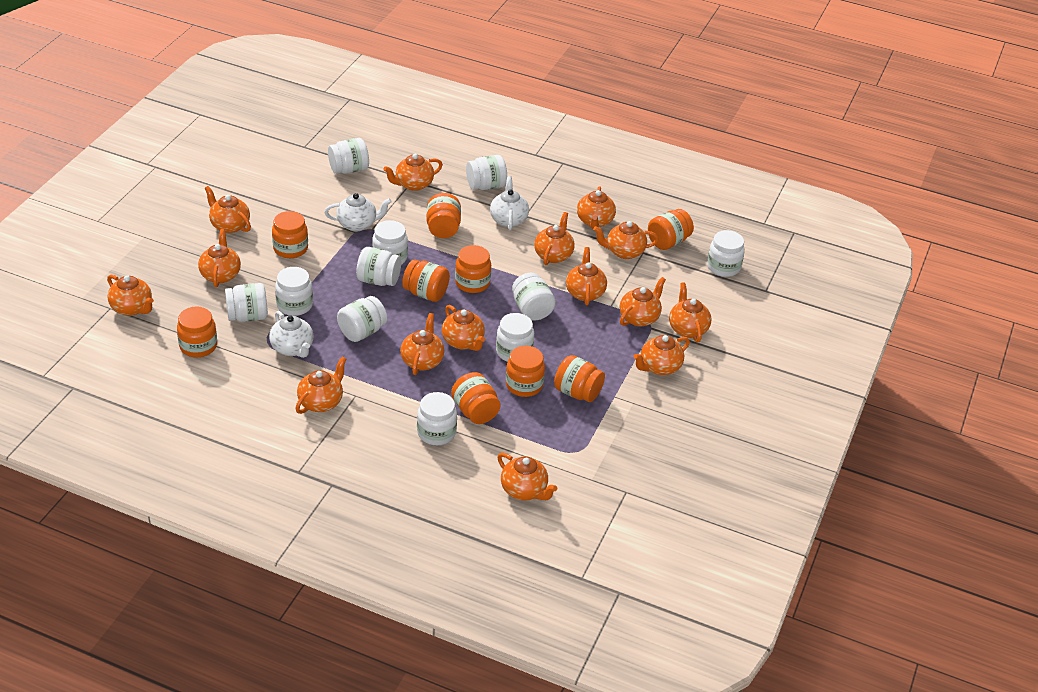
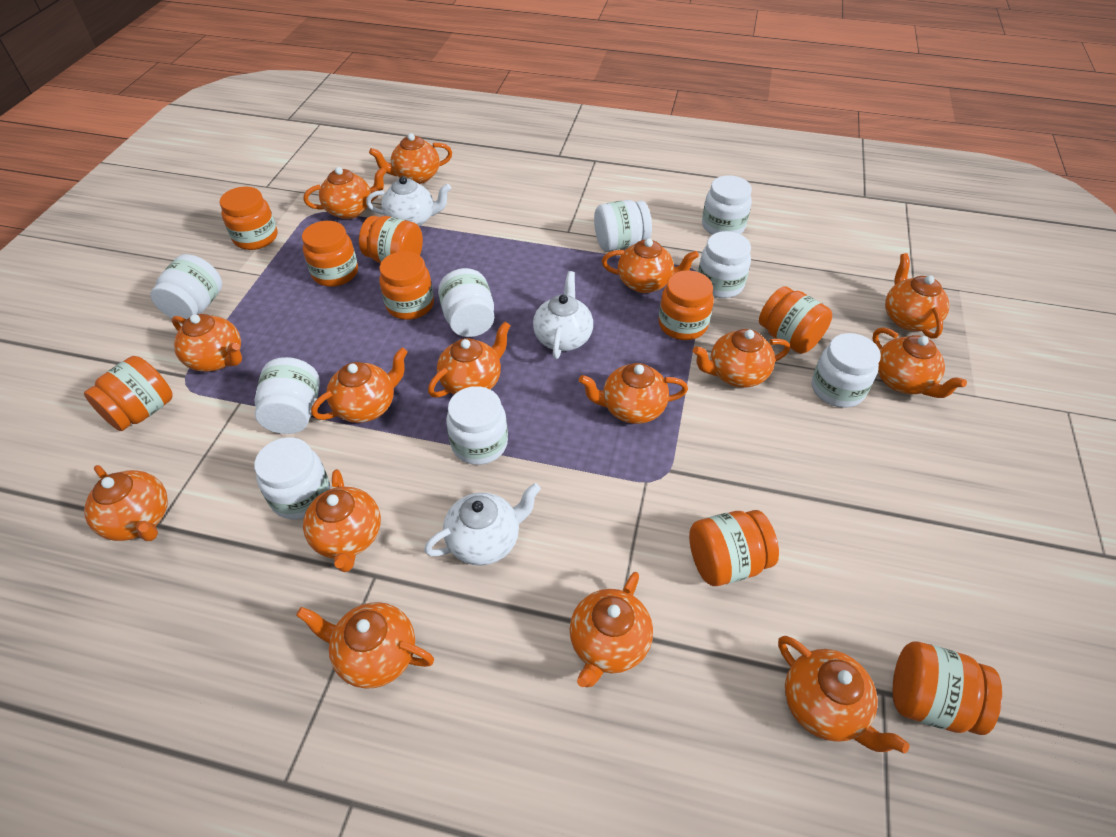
white jar: 11 -> 9

